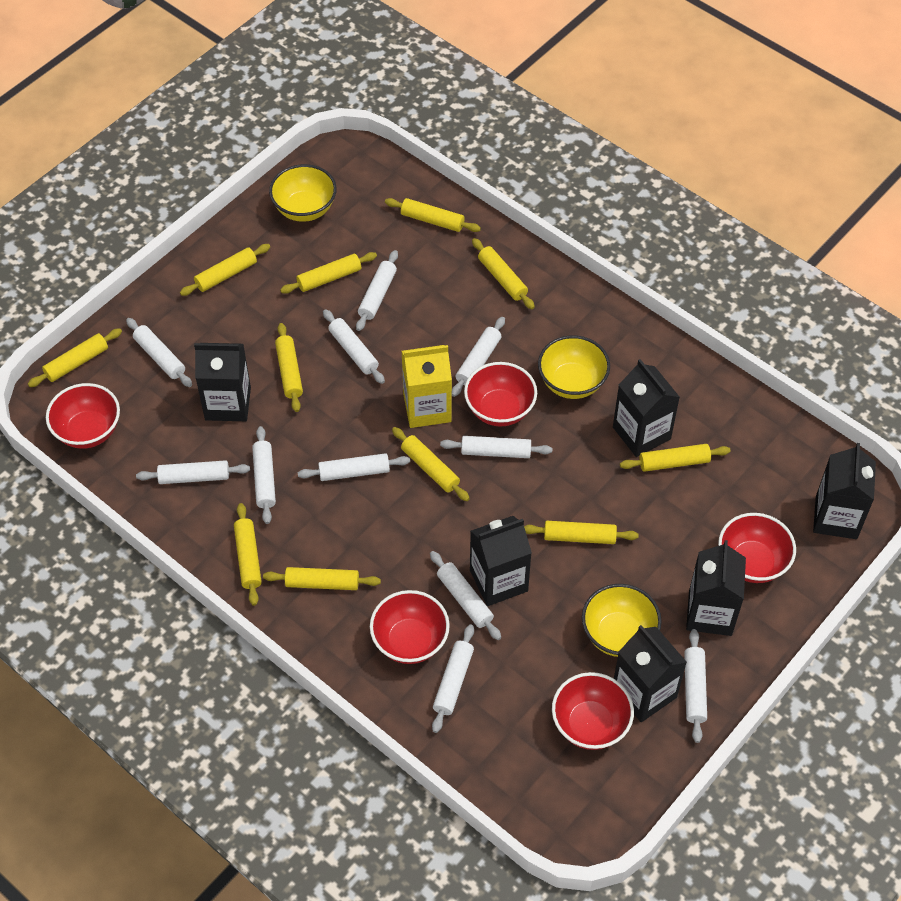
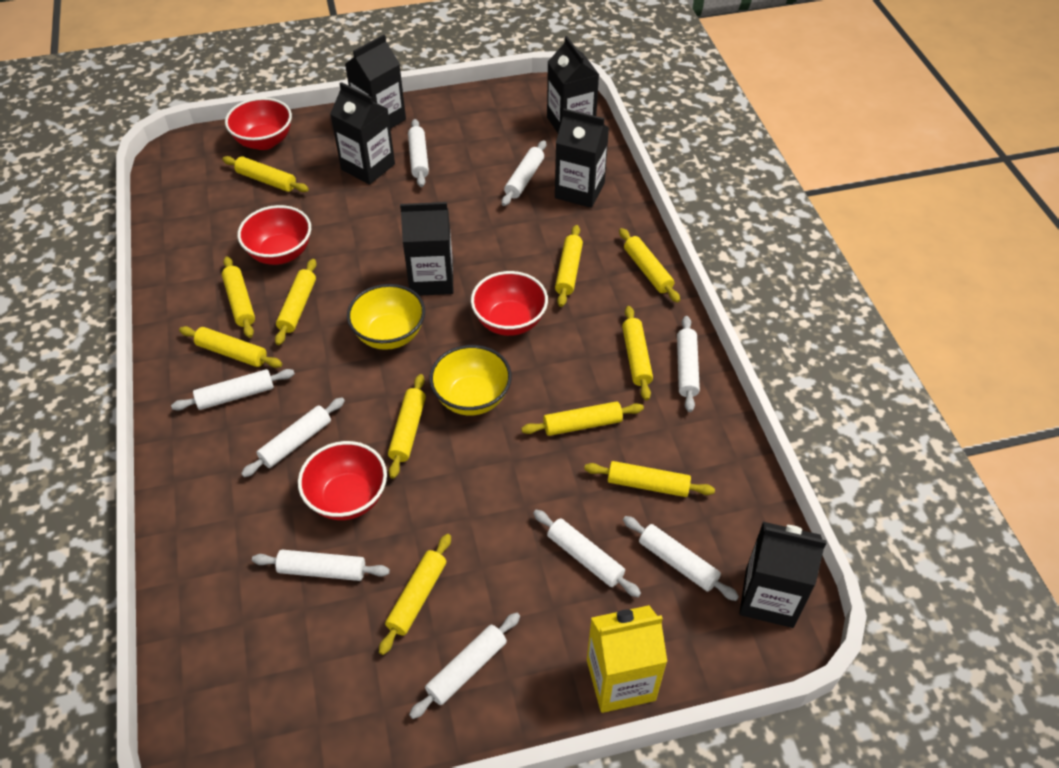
red bowl: 5 -> 4
white rolling pin: 11 -> 9
yellow bowl: 3 -> 2

